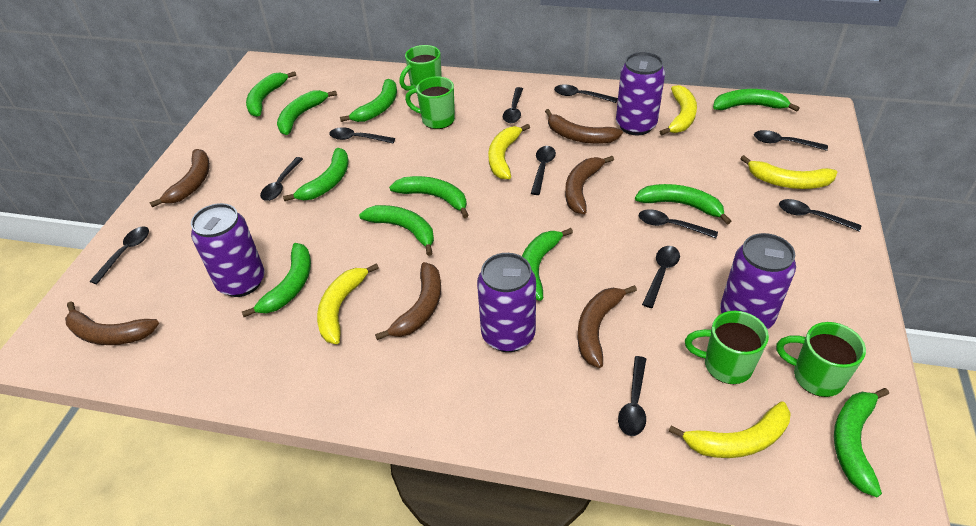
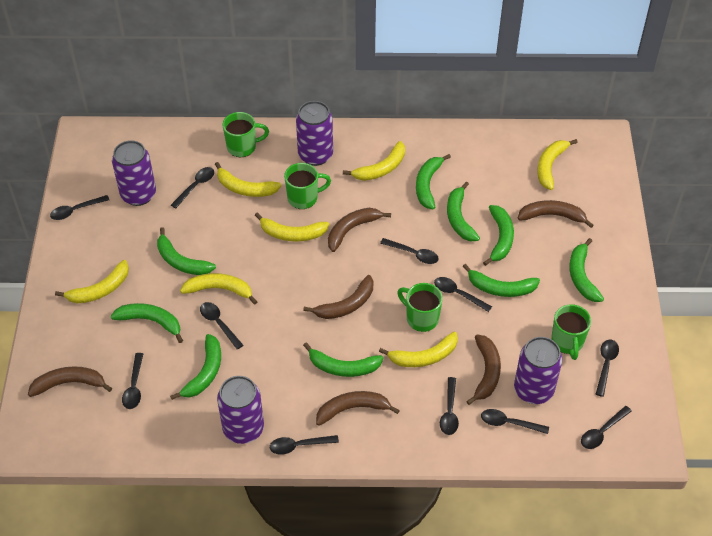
green banana: 11 -> 9
yellow banana: 5 -> 7

